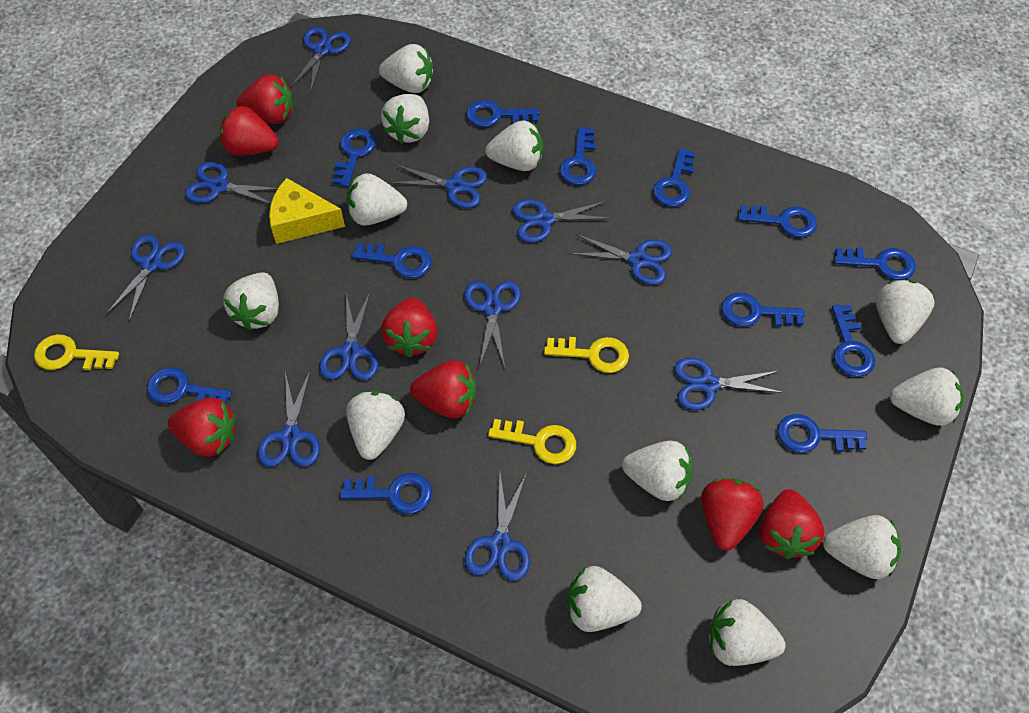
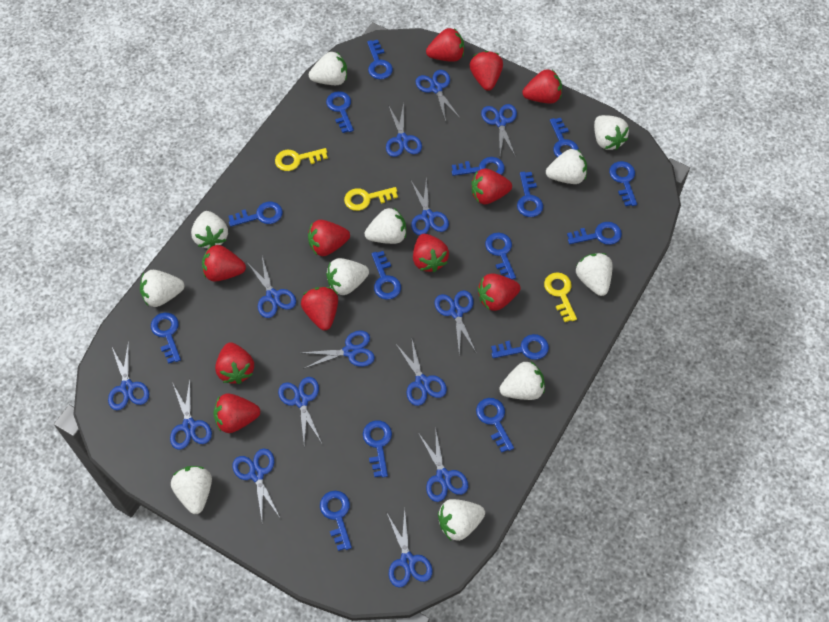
blue key: 12 -> 15
blue scissors: 11 -> 14
red strawberry: 7 -> 11
white strawberry: 12 -> 11
yellow cheese: 1 -> 0

